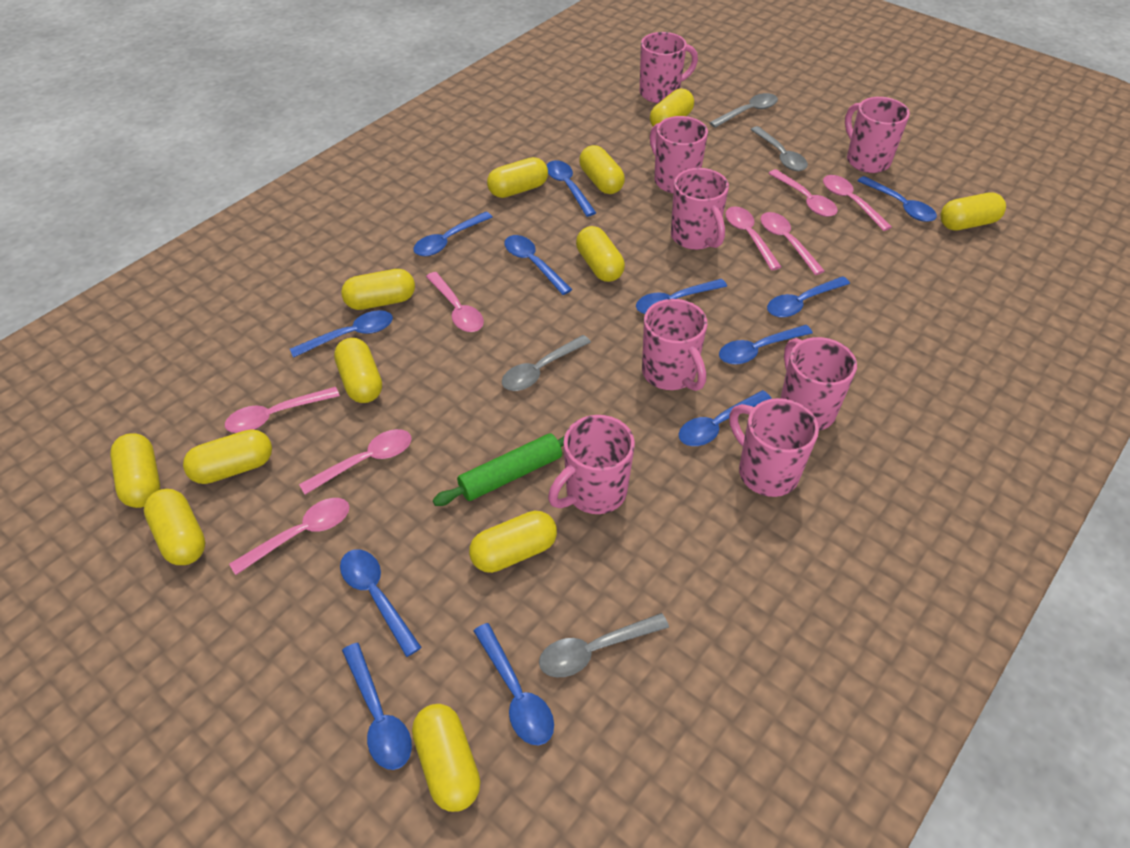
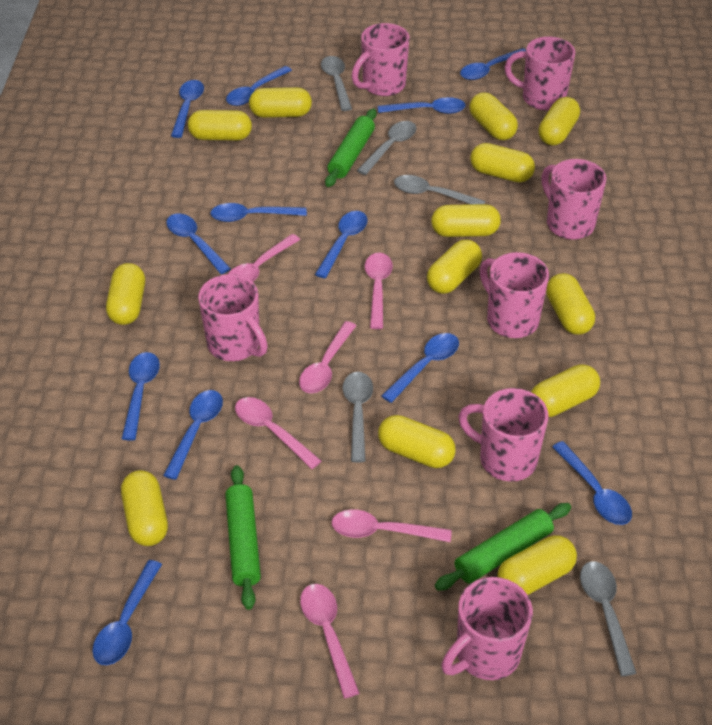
green rolling pin: 1 -> 3
grey spoon: 4 -> 5
pink mug: 8 -> 7
pink spoon: 8 -> 6
yellow capsule: 12 -> 13

